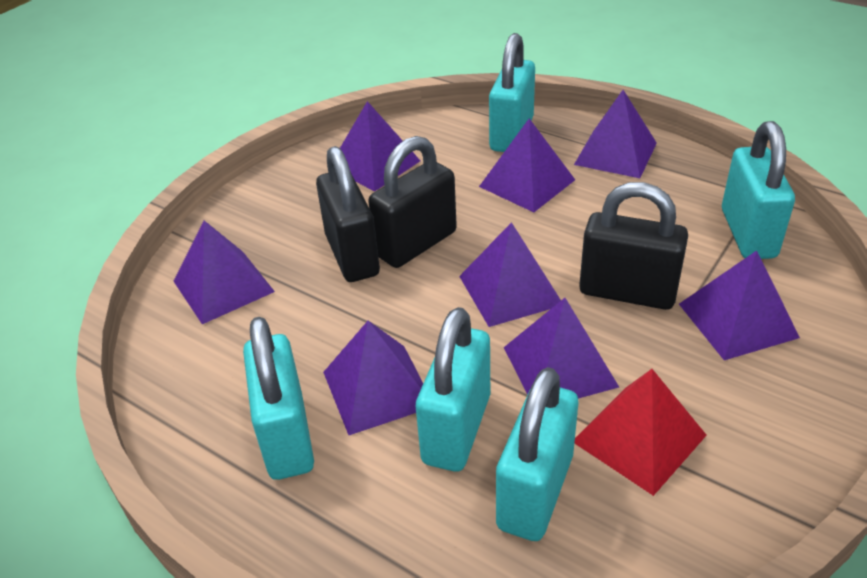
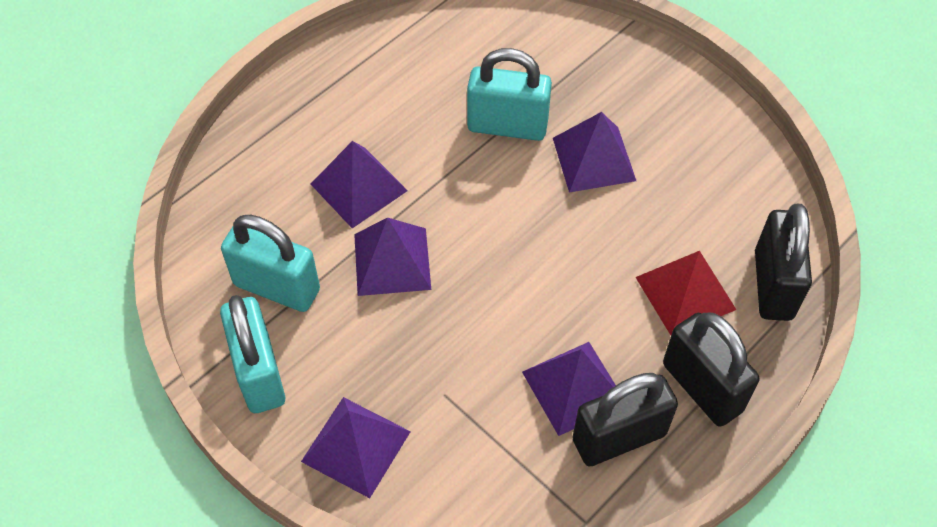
purple pyramid: 8 -> 5
turquoise padlock: 5 -> 3

